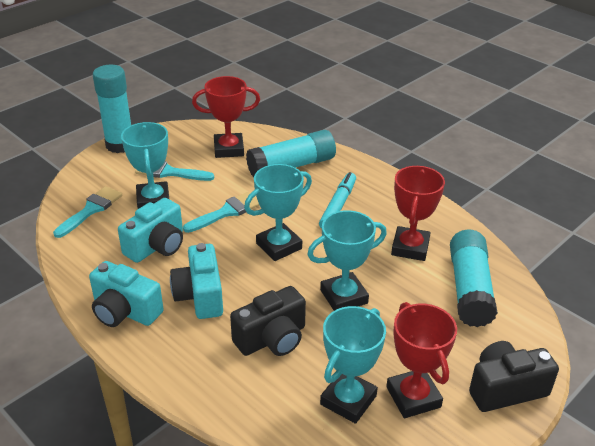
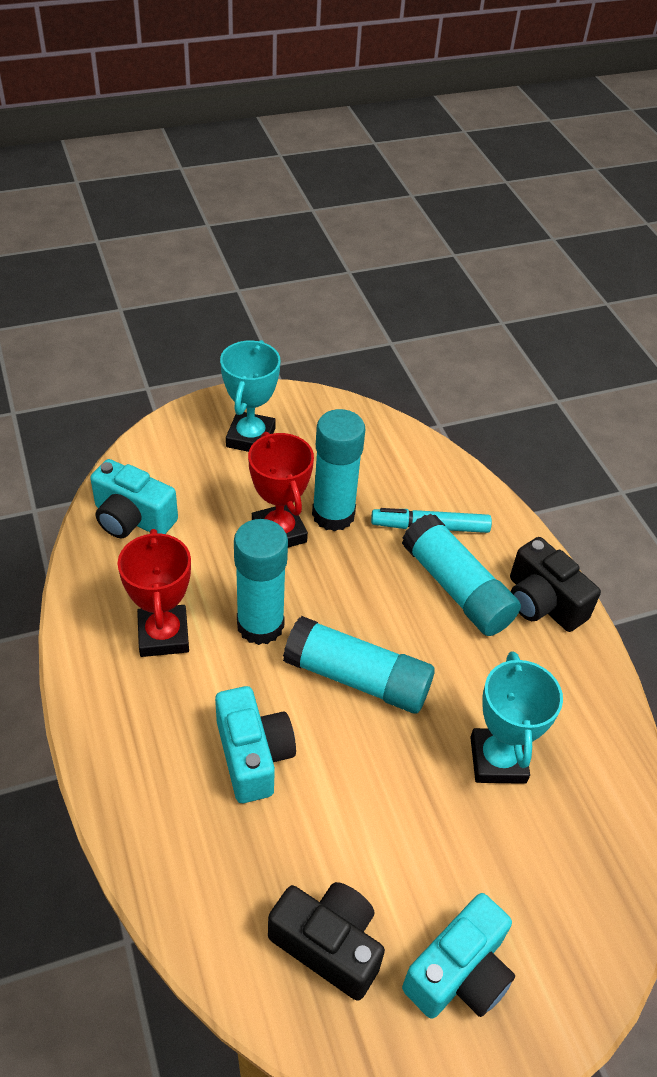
red trophy: 3 -> 2
turquoise brush: 3 -> 0
turquoise glue stick: 3 -> 4
turquoise trophy: 4 -> 2

